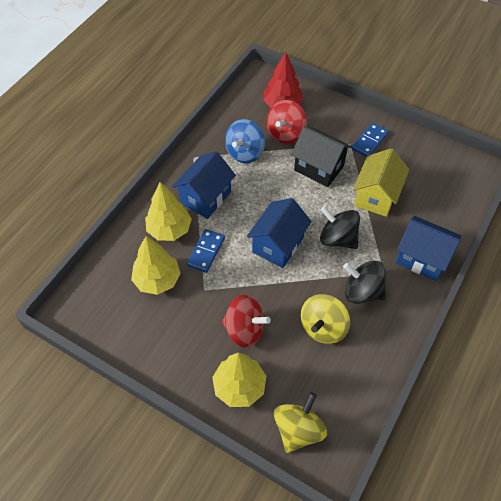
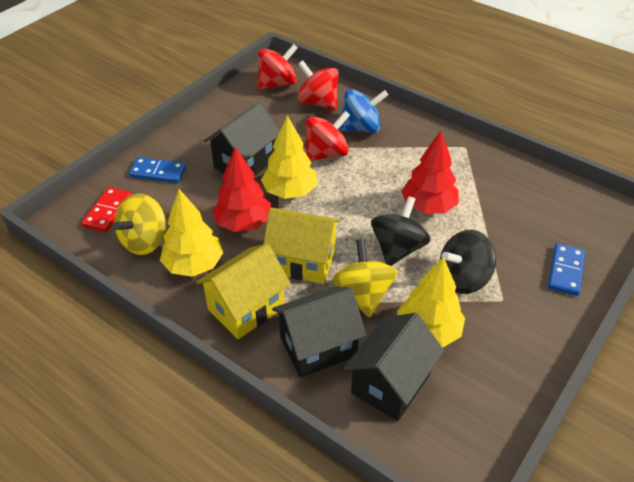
black house: 1 -> 3
blue house: 3 -> 0
red domino: 0 -> 1
red spinning top: 2 -> 3
red tree: 1 -> 2
yellow house: 1 -> 2

